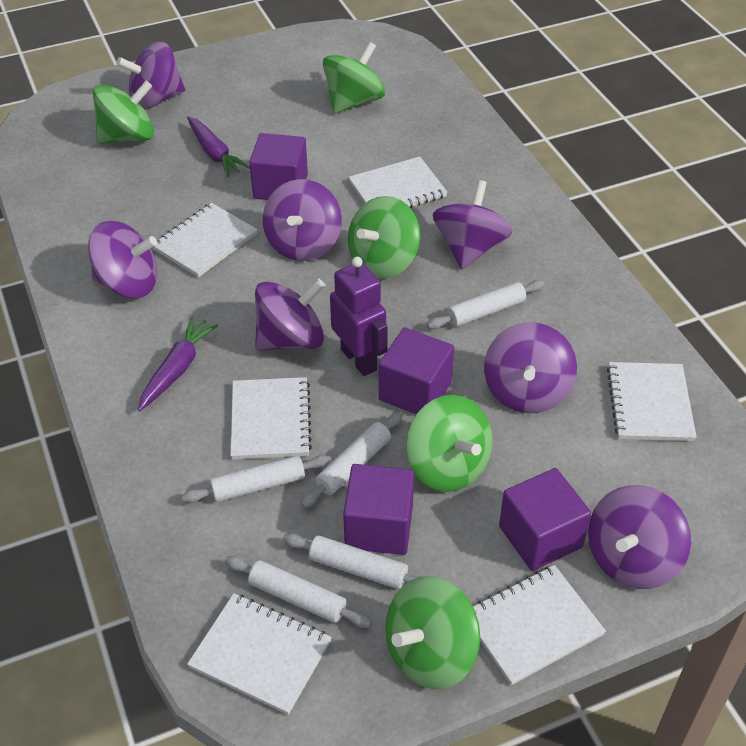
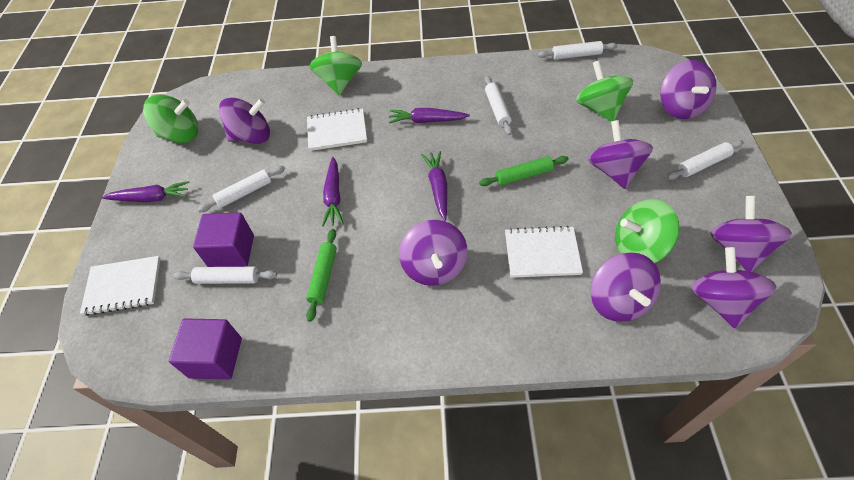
green rolling pin: 0 -> 2
green spinning top: 5 -> 4
purple carrot: 2 -> 4
purple cube: 4 -> 2
purple robot: 1 -> 0
white notebook: 6 -> 3

